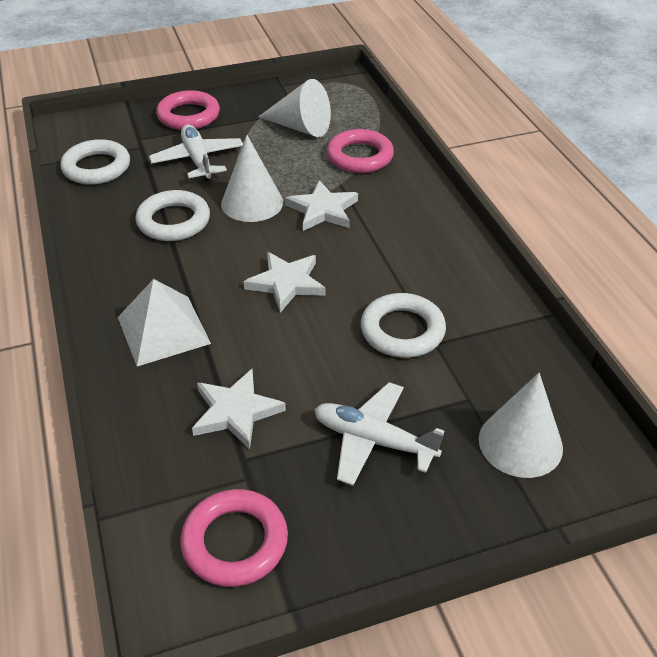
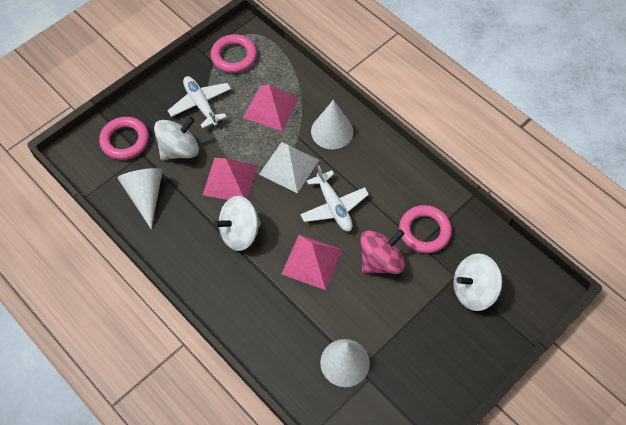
pink pyramid: 0 -> 3
pink spinning top: 0 -> 1
white ring: 3 -> 0
white spinning top: 0 -> 3
white star: 3 -> 0

